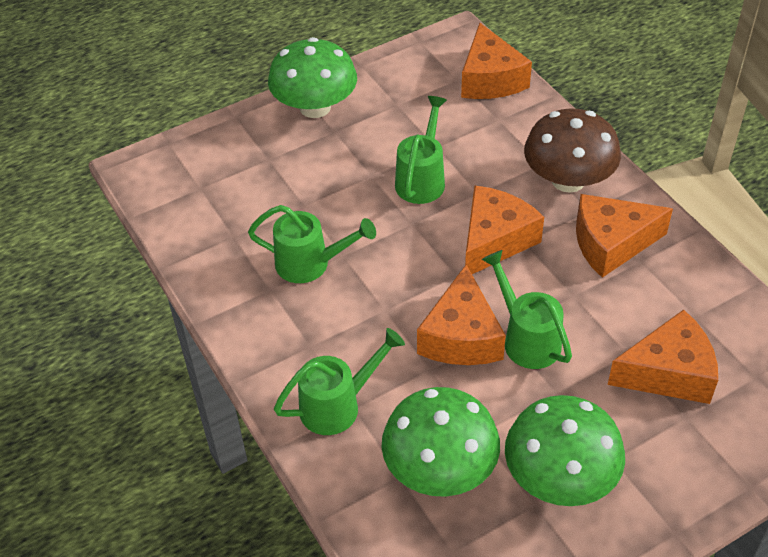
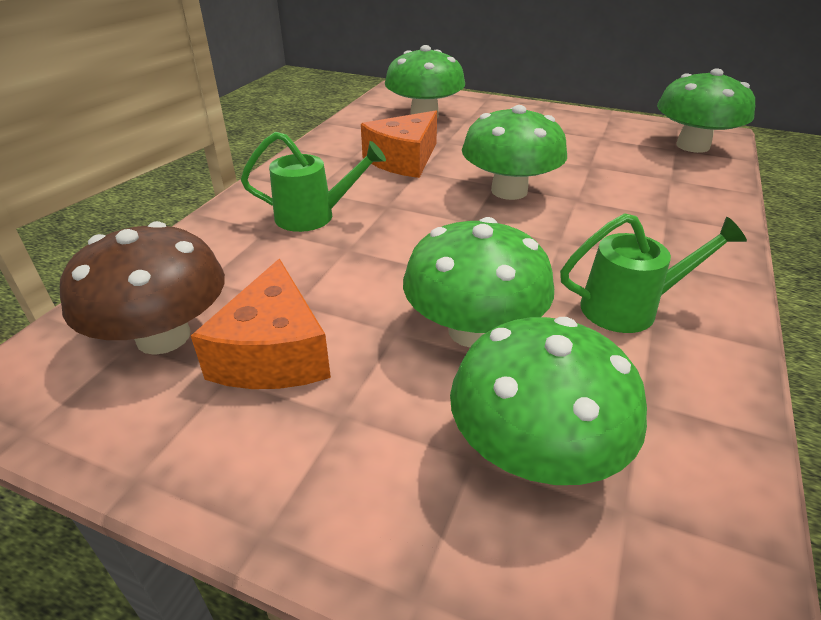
green mushroom: 3 -> 5
green watering can: 4 -> 2
orange cheese: 5 -> 2

